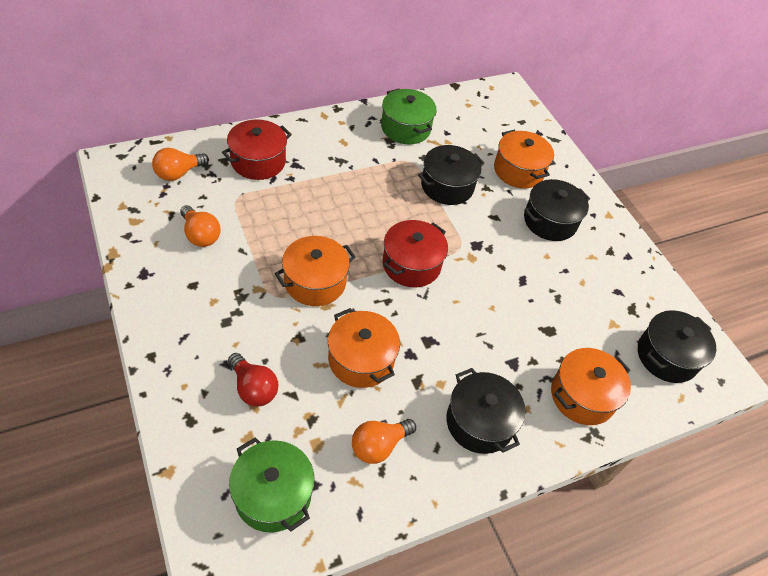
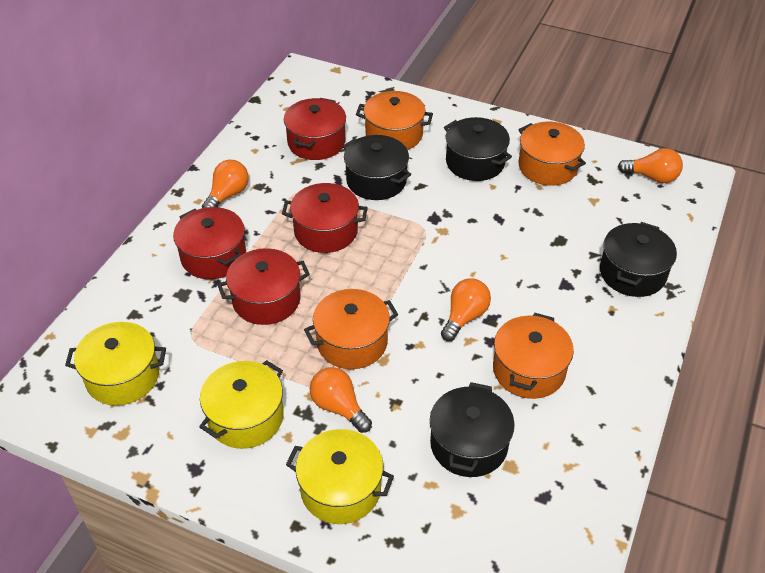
green pot: 2 -> 0
orange light bulb: 3 -> 4
red light bulb: 1 -> 0
red pot: 2 -> 4
yellow pot: 0 -> 3

